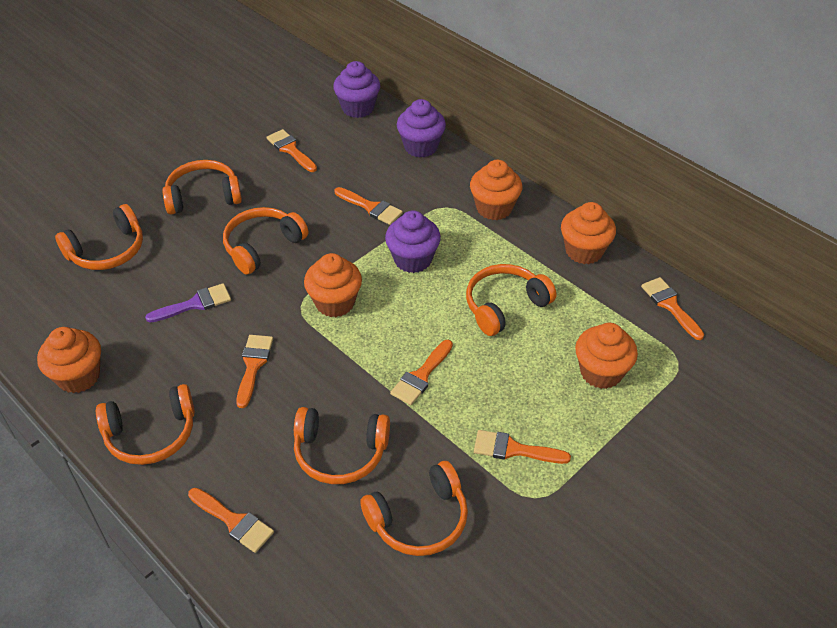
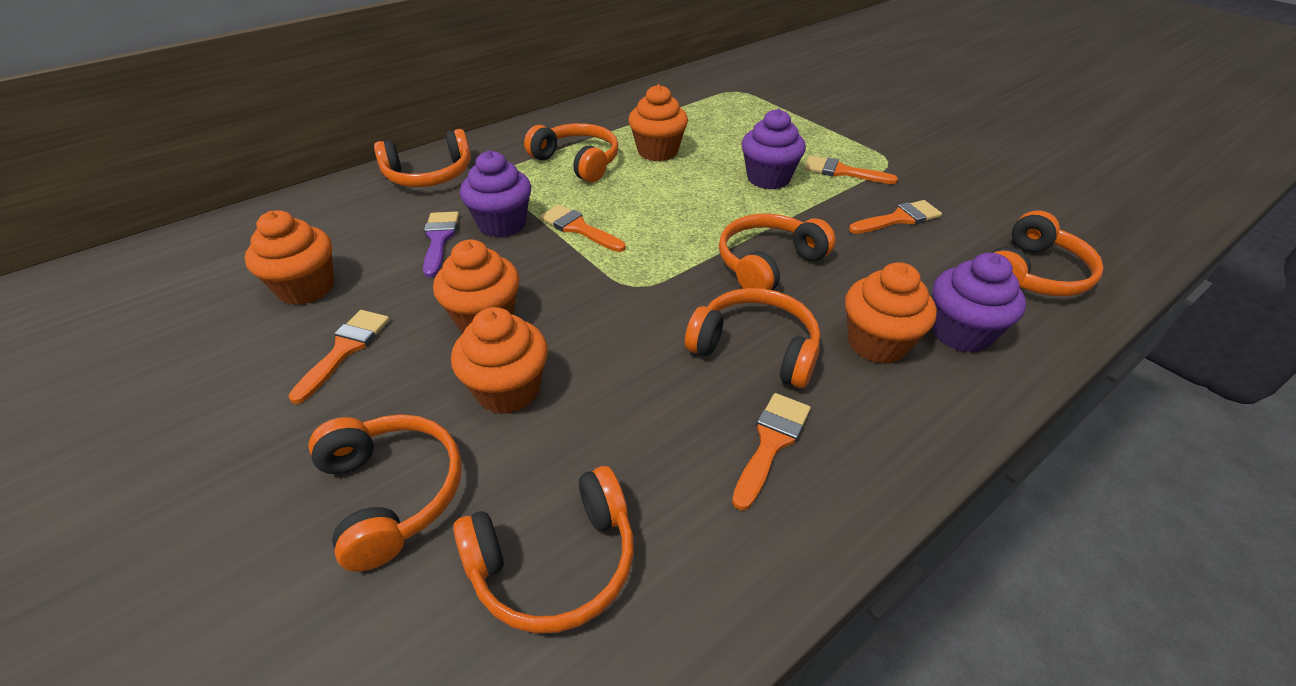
orange brush: 7 -> 5

